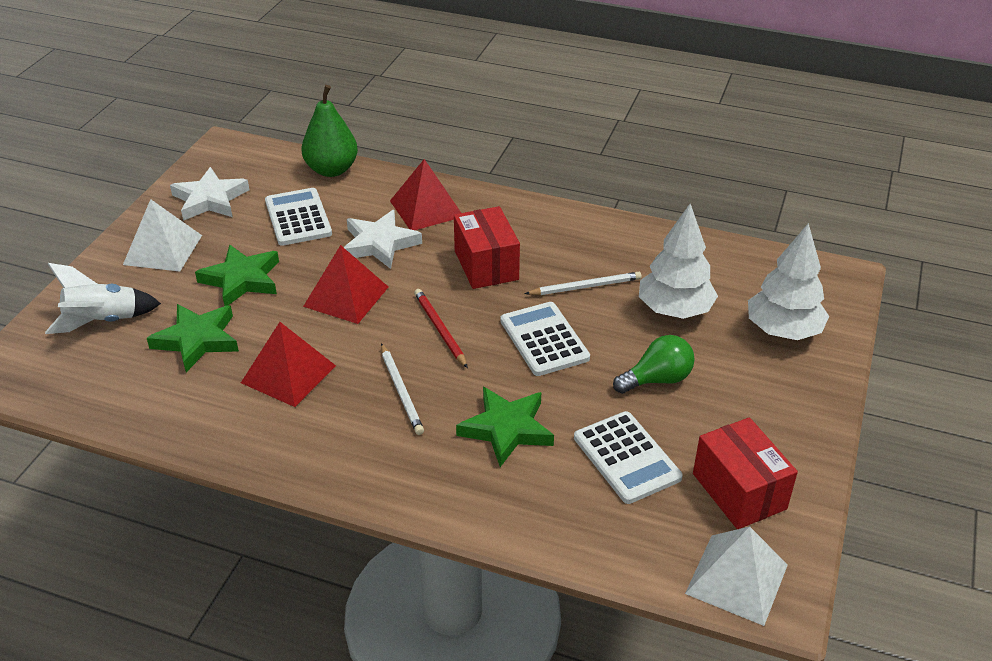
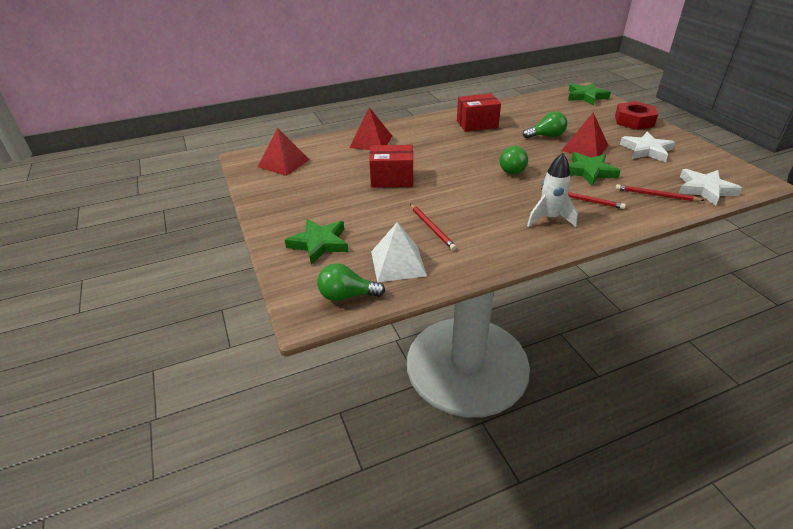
green light bulb: 1 -> 3
green pear: 1 -> 0
red nut: 0 -> 1
red pencil: 1 -> 3
white calculator: 3 -> 0
white pencil: 2 -> 0
white pyramid: 2 -> 1
white tree: 2 -> 0

